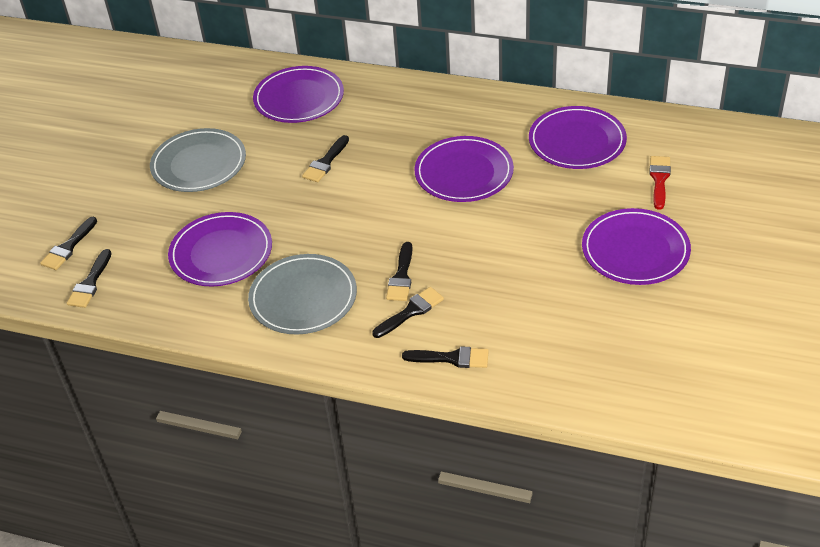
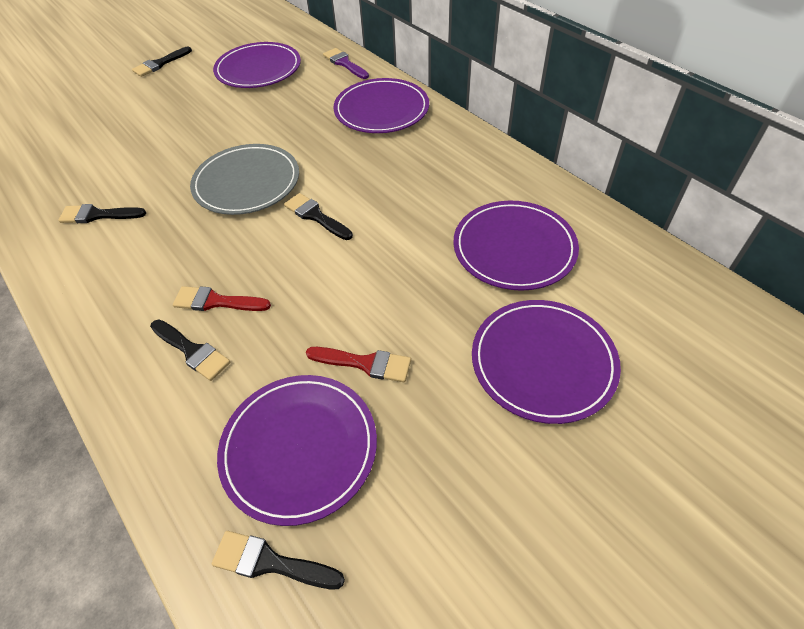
black brush: 6 -> 5
grey plate: 2 -> 1
purple brush: 0 -> 1
red brush: 1 -> 2

